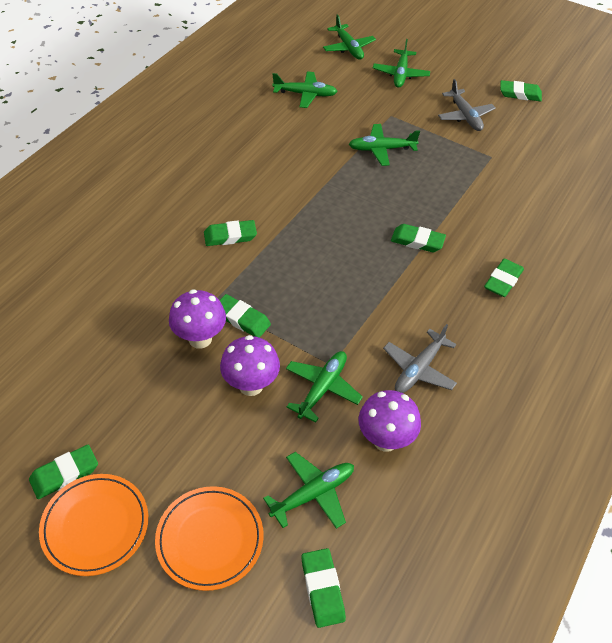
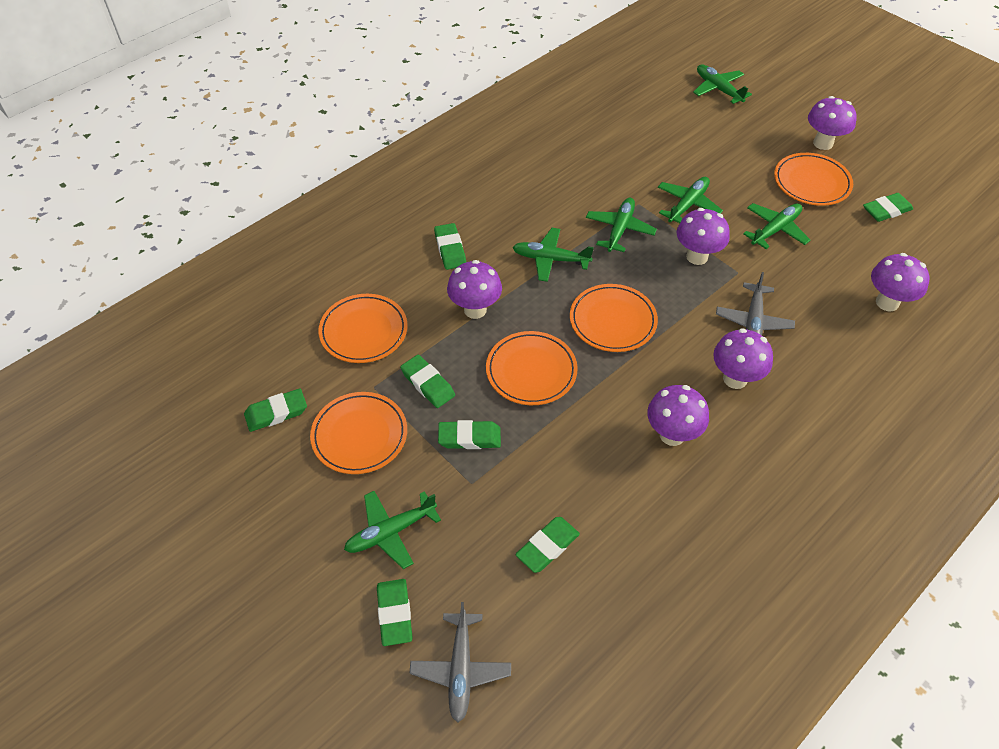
orange plate: 2 -> 5
purple mushroom: 3 -> 6

